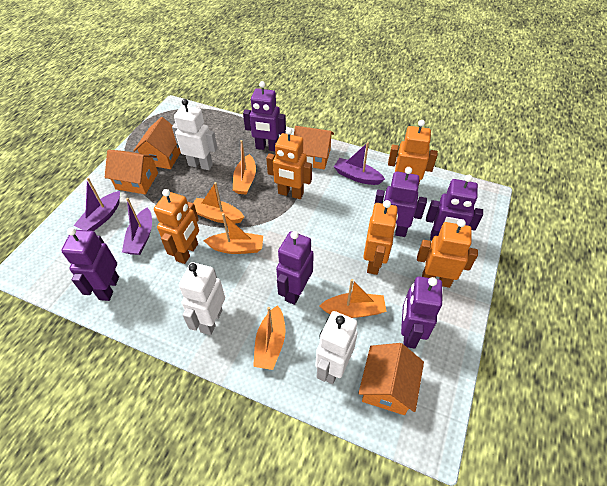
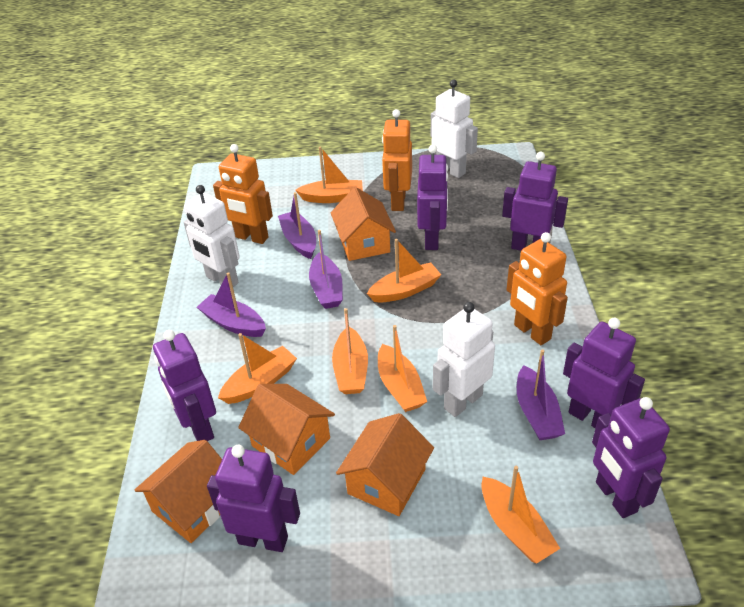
orange boat: 5 -> 6
orange robot: 5 -> 3
purple boat: 3 -> 4

